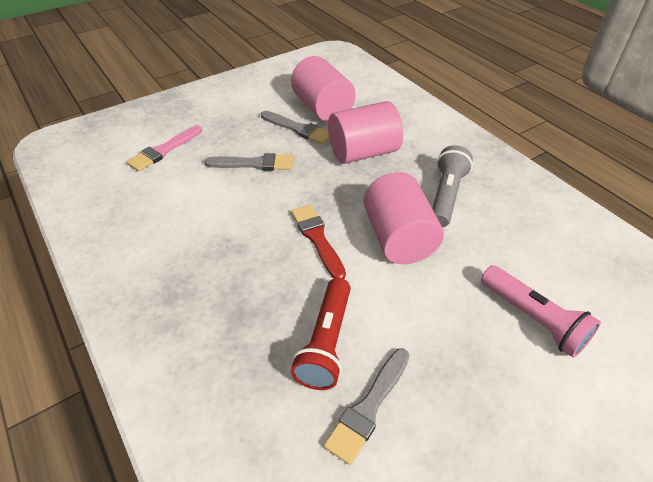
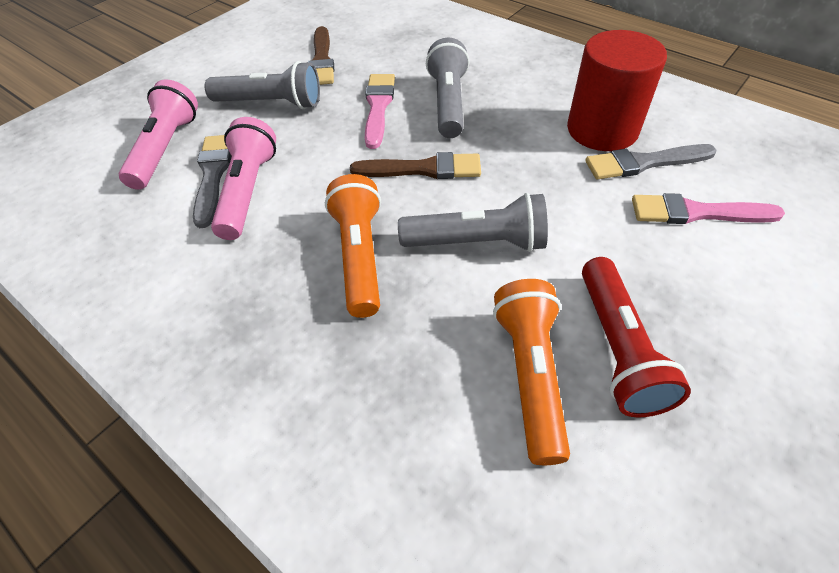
brown brush: 0 -> 2
grey brush: 3 -> 2
grey flashlight: 1 -> 3
orange flashlight: 0 -> 2
pink brush: 1 -> 2
pink cylinder: 3 -> 0
pink flashlight: 1 -> 2
red brush: 1 -> 0
red cylinder: 0 -> 1

